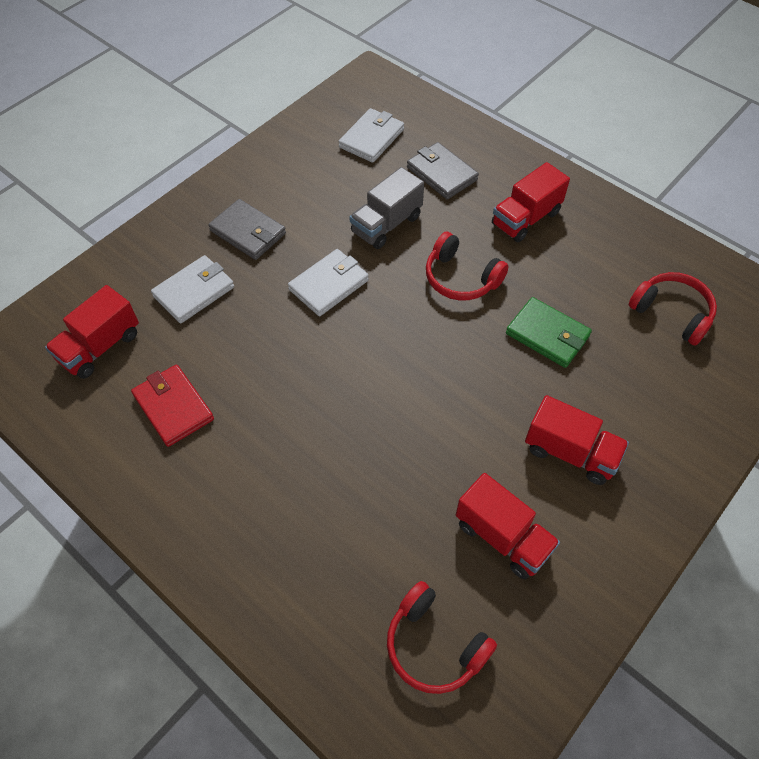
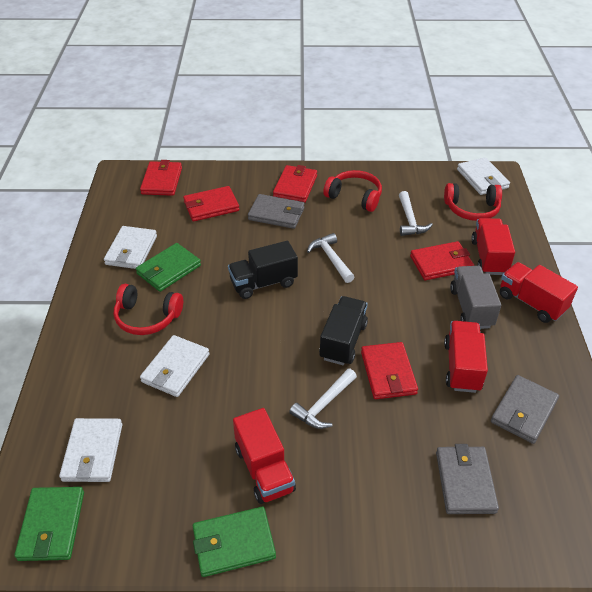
black truck: 0 -> 2
green wallet: 1 -> 3
grey wallet: 2 -> 3
red wallet: 1 -> 5
white hammer: 0 -> 3
white wallet: 3 -> 4

